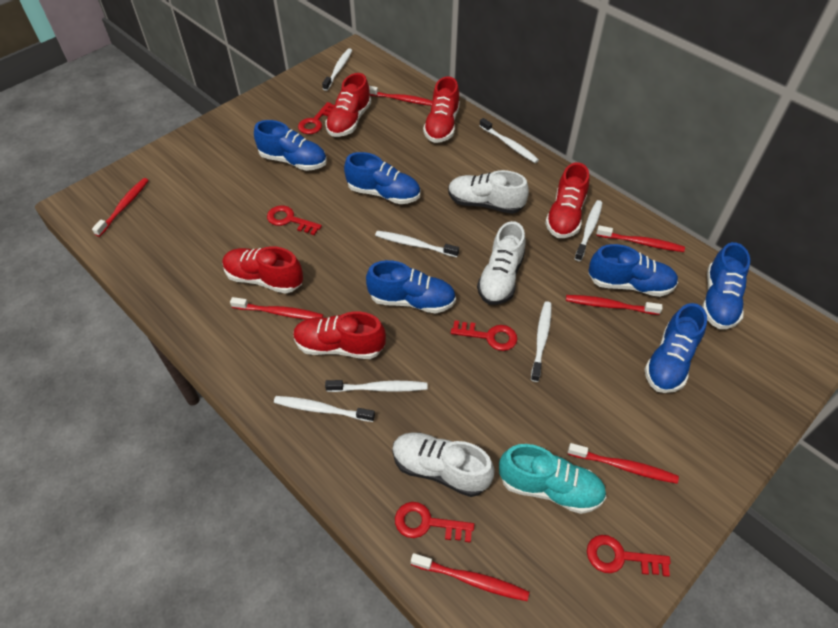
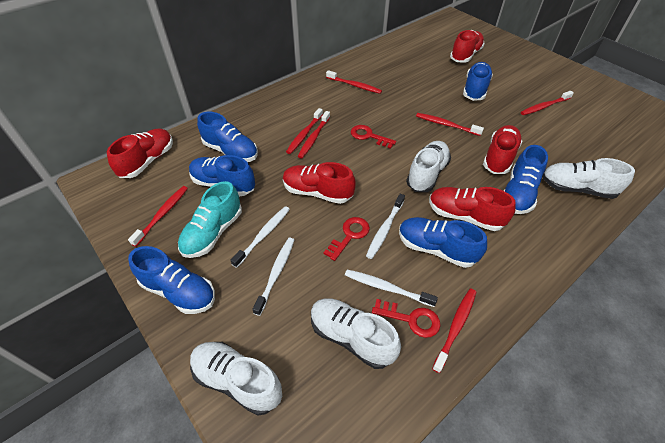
red key: 5 -> 3
white shoe: 3 -> 4
white toothbrush: 7 -> 4

